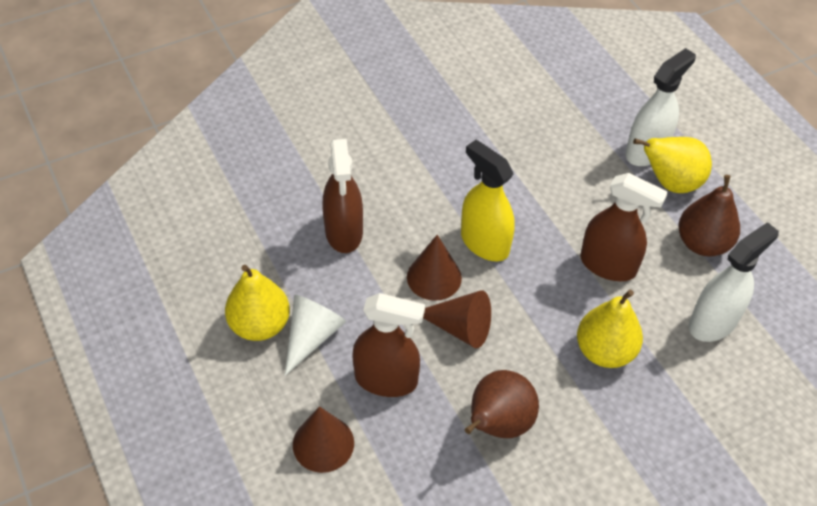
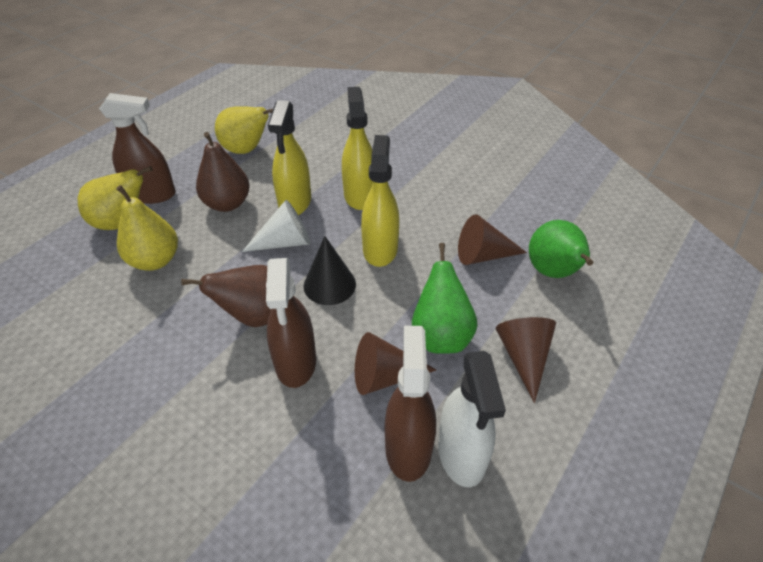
black cone: 0 -> 1
green pear: 0 -> 2
white spray bottle: 2 -> 1
yellow spray bottle: 1 -> 3

